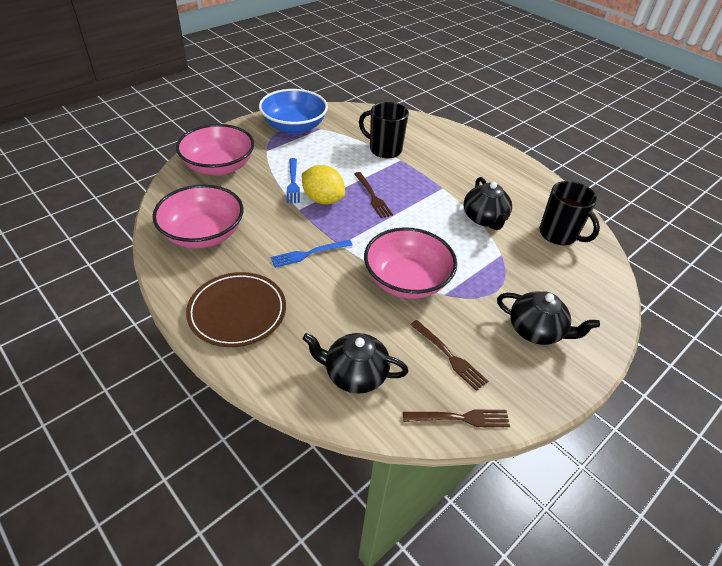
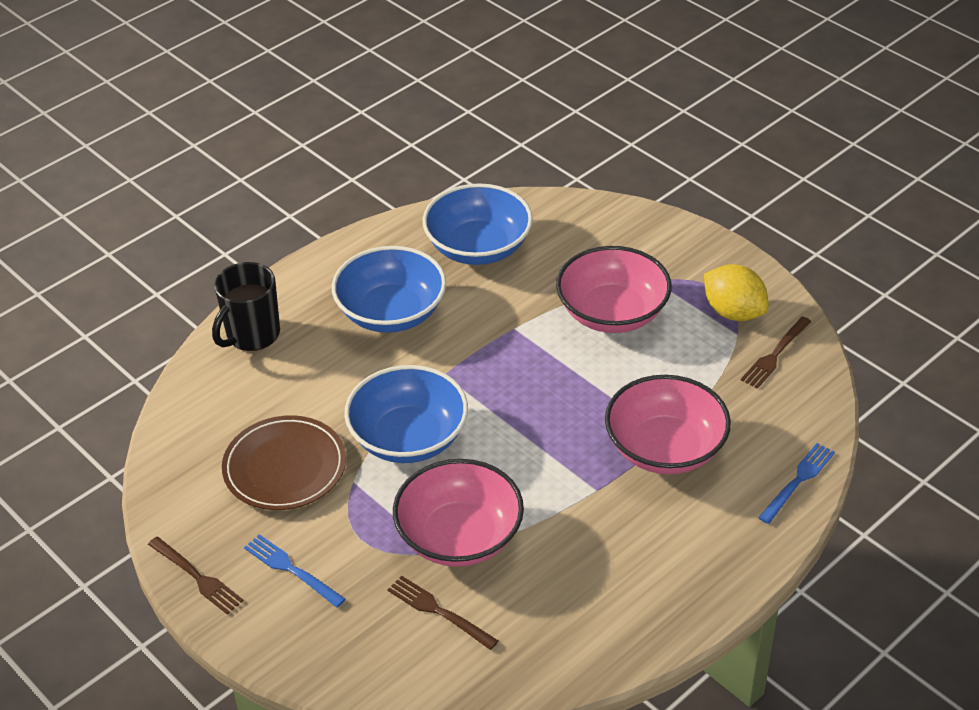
black mug: 2 -> 1
black teapot: 3 -> 0
blue bowl: 1 -> 3

